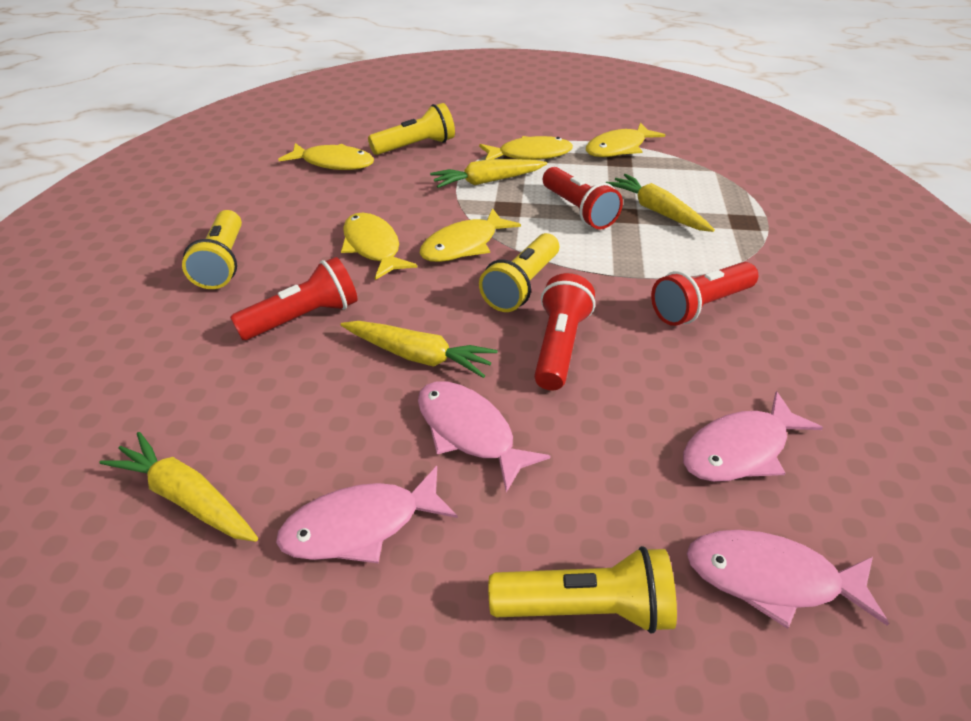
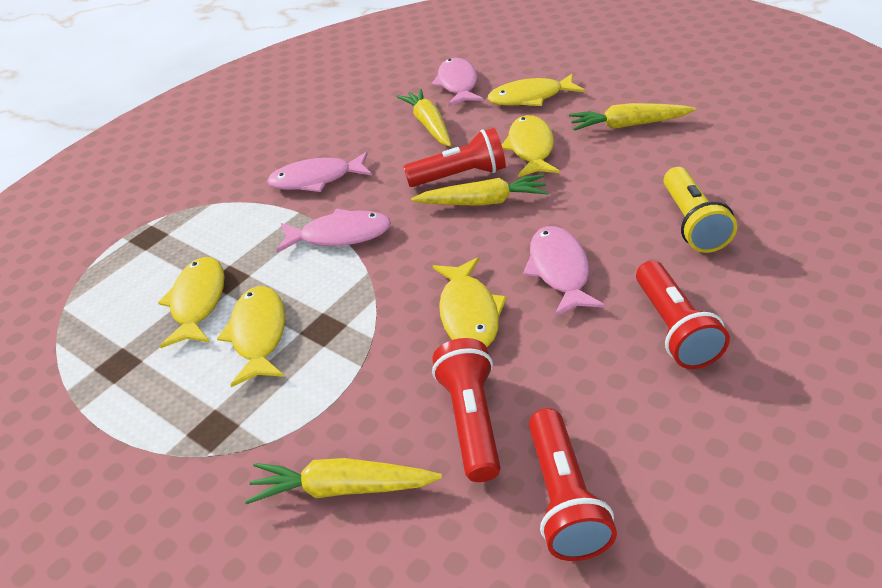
yellow flashlight: 4 -> 1

